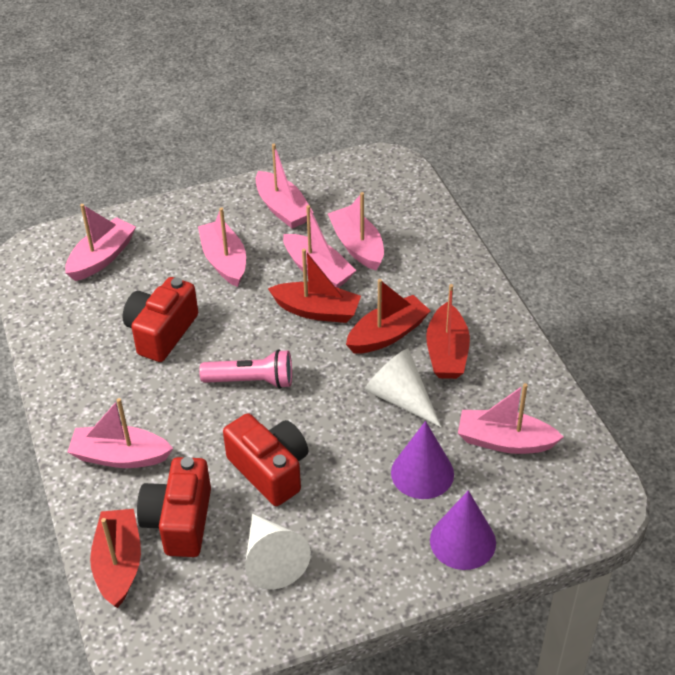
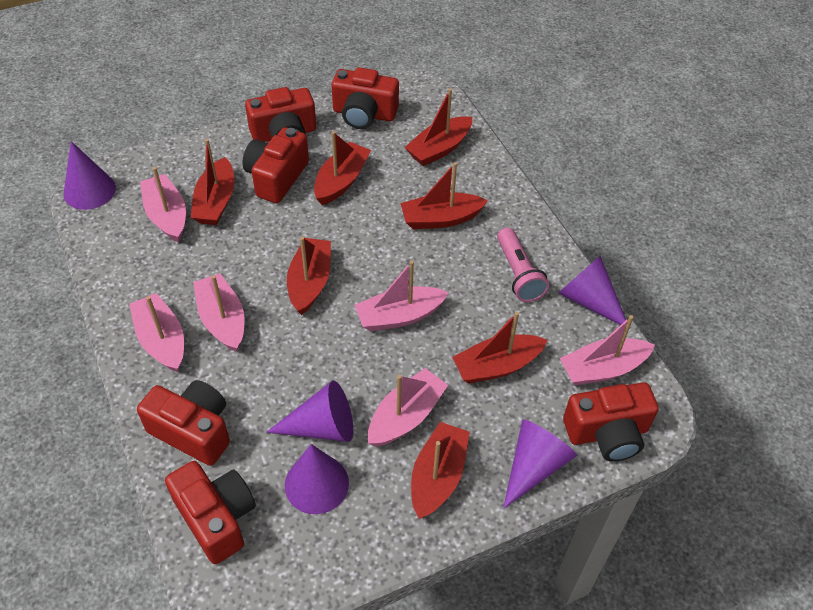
pink boat: 7 -> 6
purple cone: 2 -> 5
red boat: 4 -> 7
red camera: 3 -> 6
white cone: 2 -> 0

